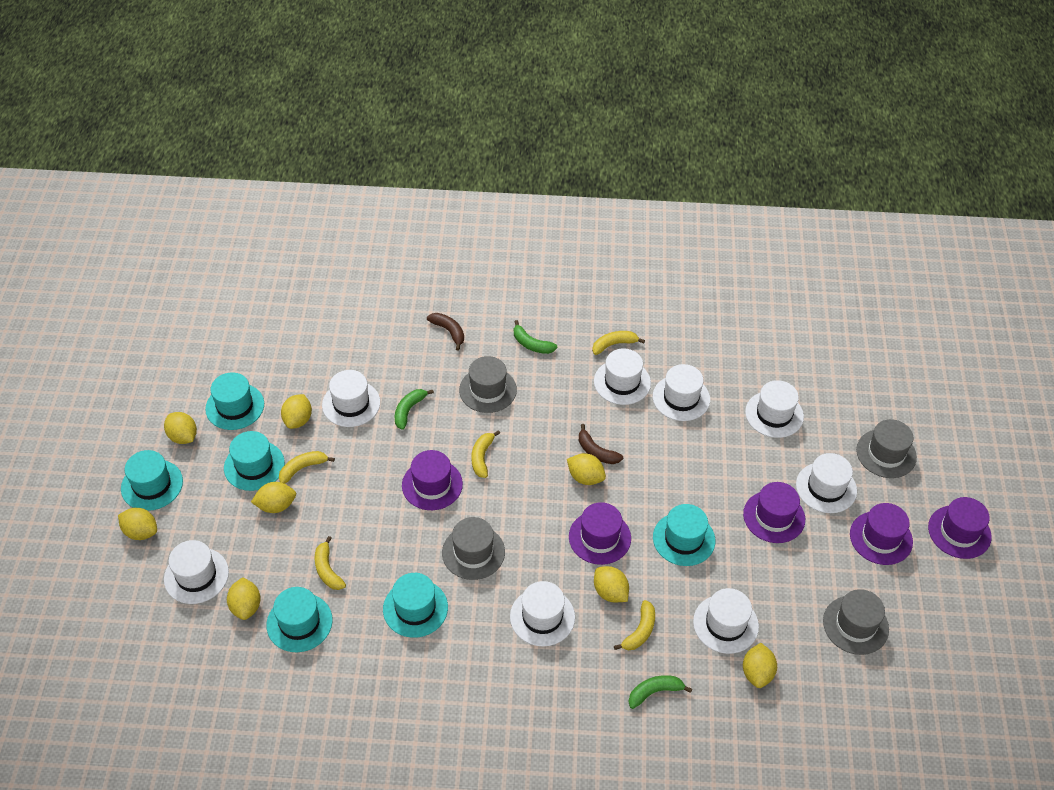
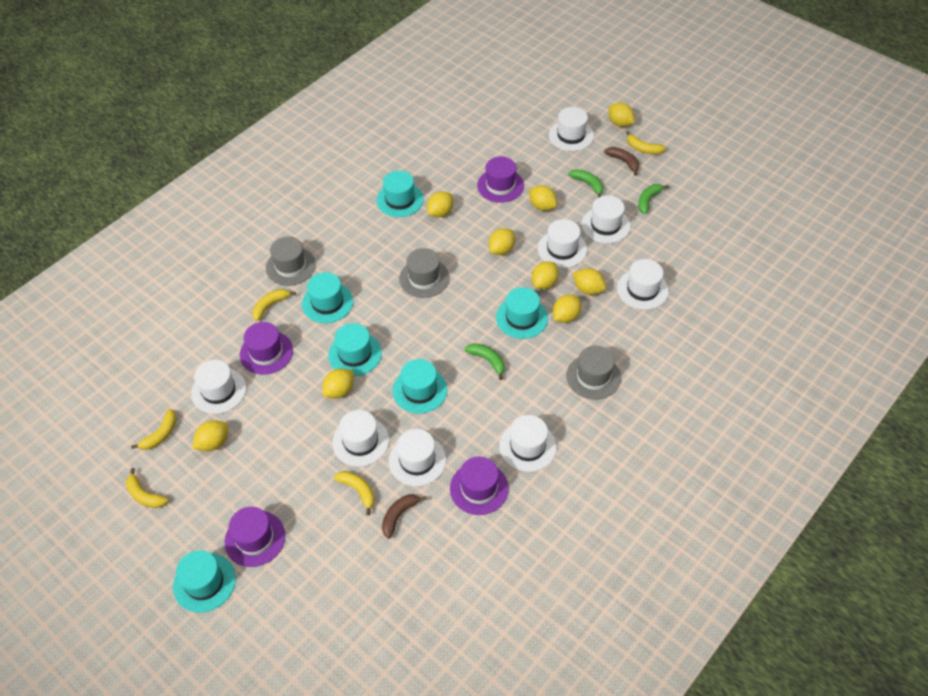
grey hat: 4 -> 3
purple hat: 5 -> 4
yellow lemon: 8 -> 9

